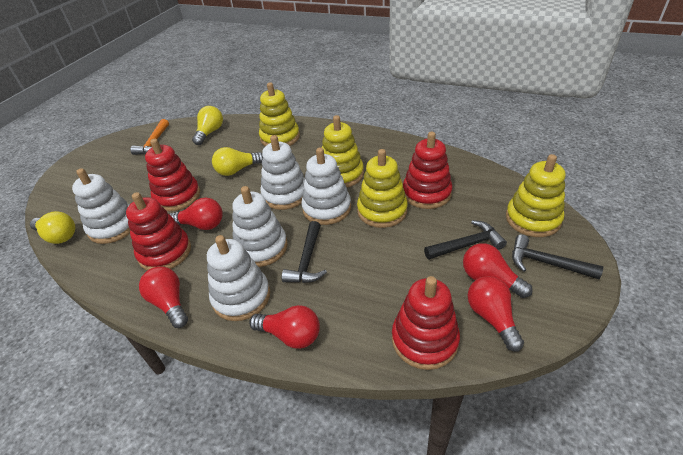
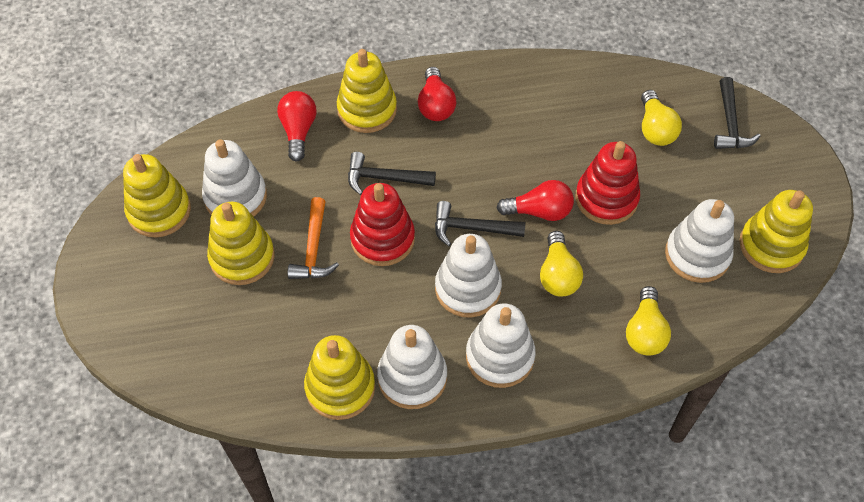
red light bulb: 5 -> 3
red stacking toy: 4 -> 2
yellow stacking toy: 4 -> 5

